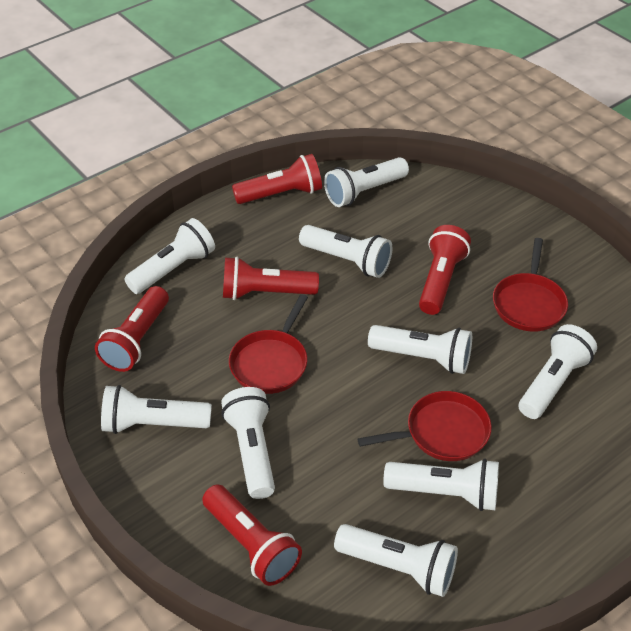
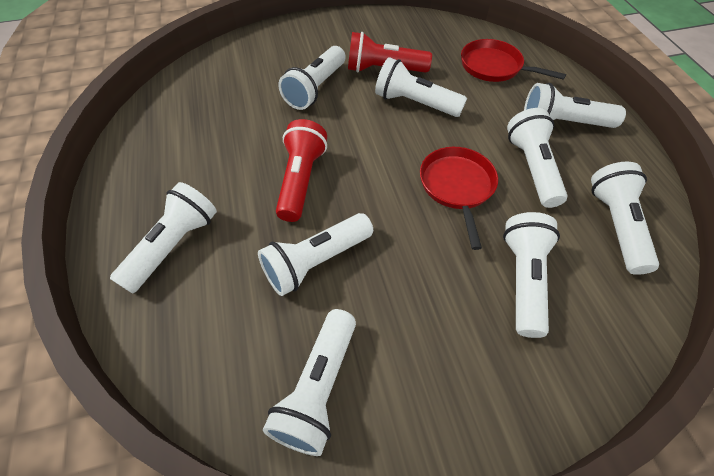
red flashlight: 5 -> 2
red pan: 3 -> 2

